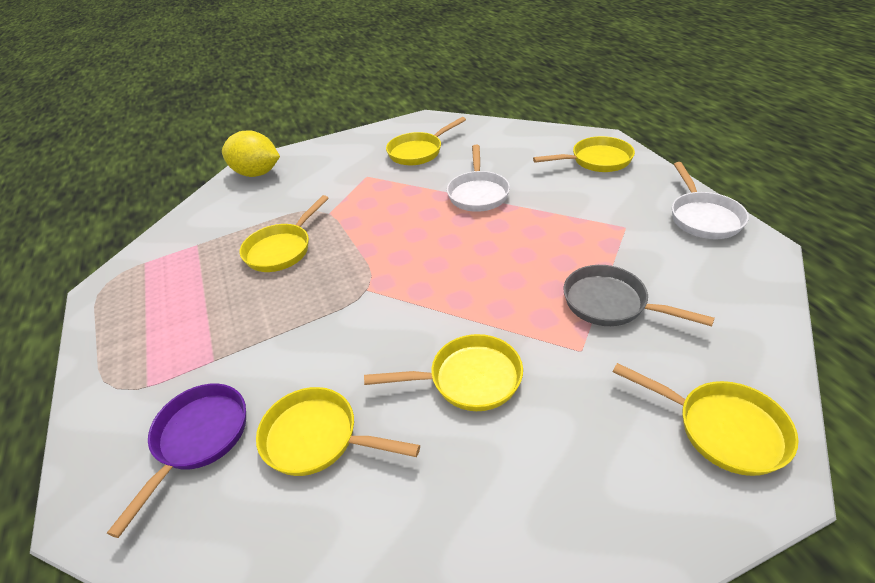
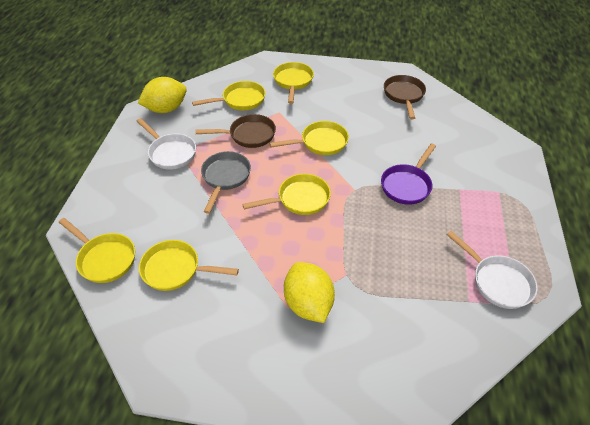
brown pan: 0 -> 2
yellow lemon: 1 -> 2

